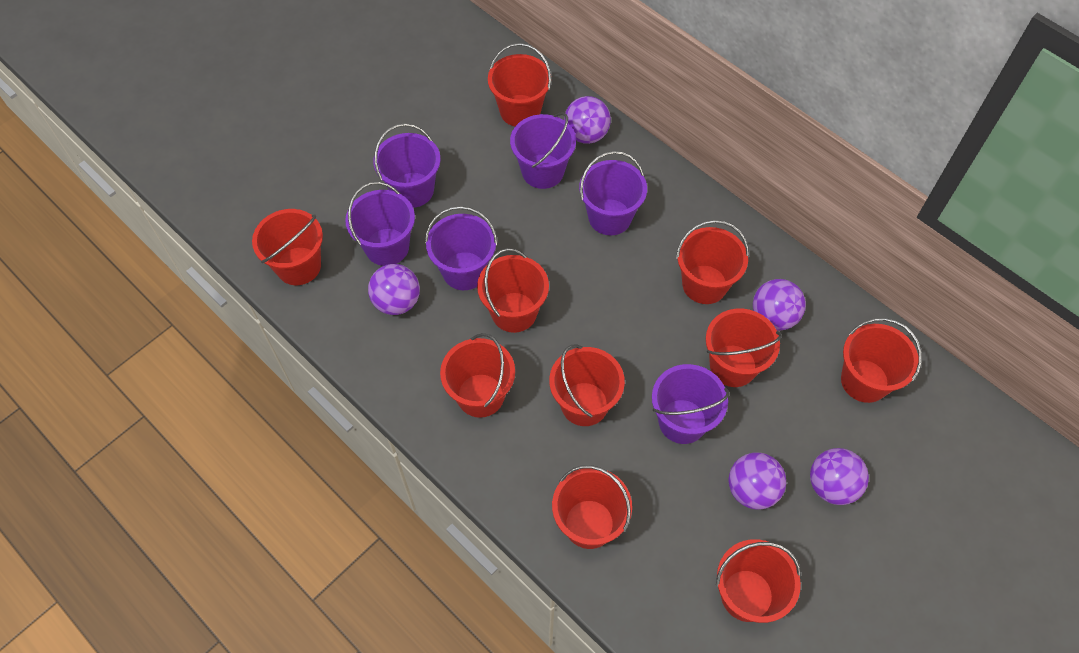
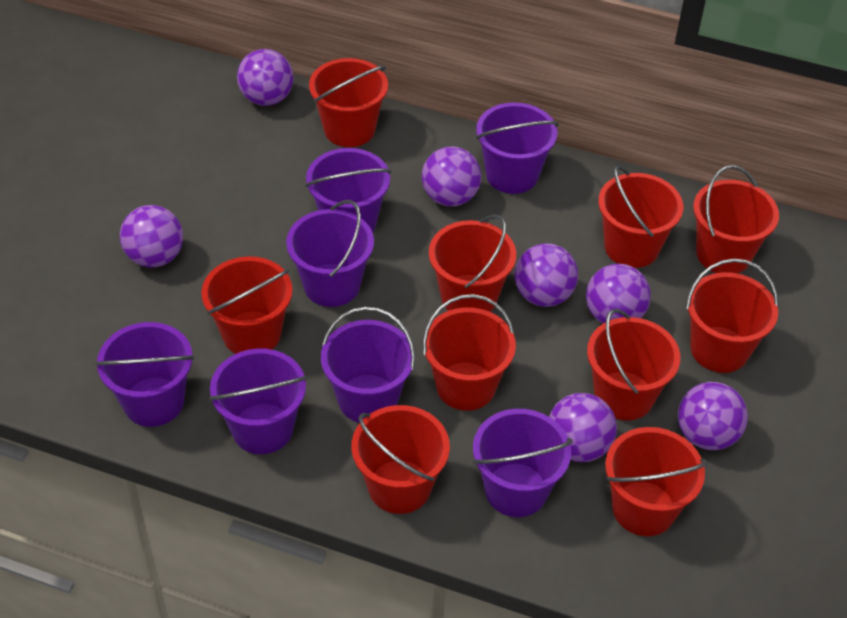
purple ball: 5 -> 7
purple bucket: 6 -> 7

